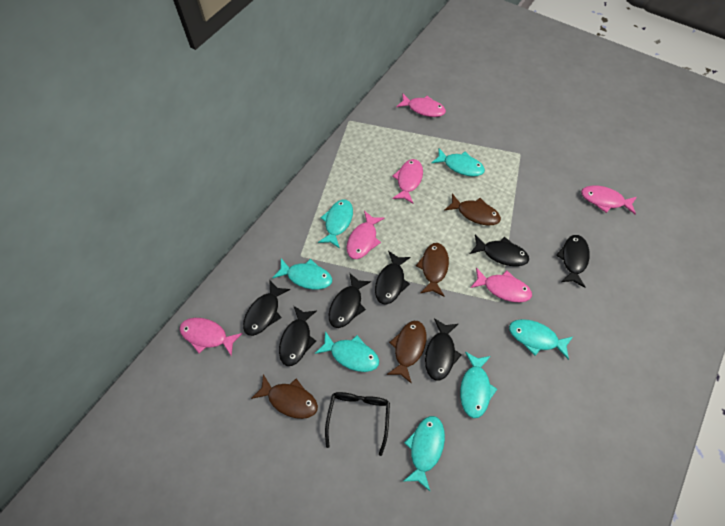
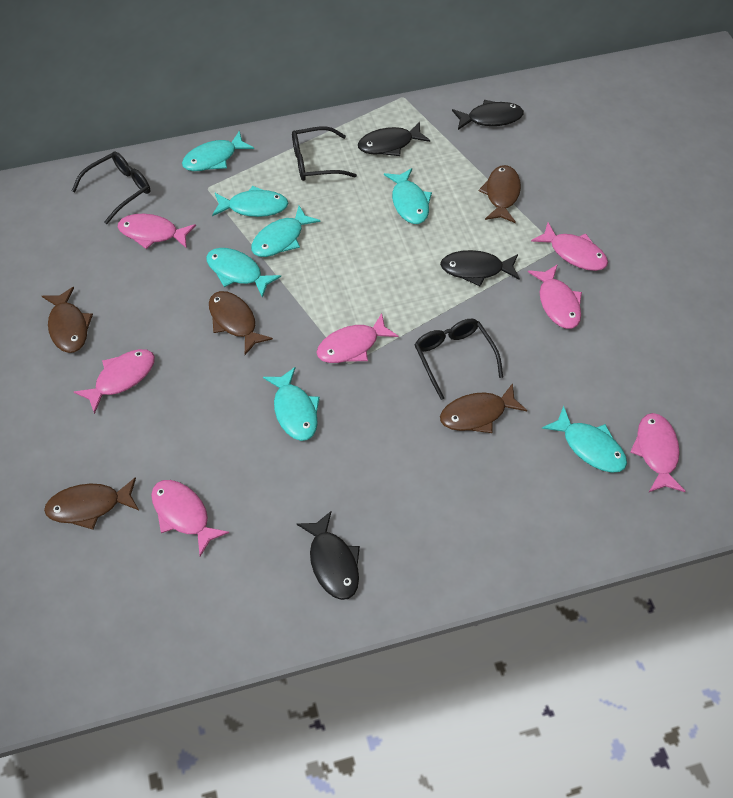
black fish: 7 -> 4
black glasses: 1 -> 3
brown fish: 4 -> 5
pink fish: 6 -> 7

